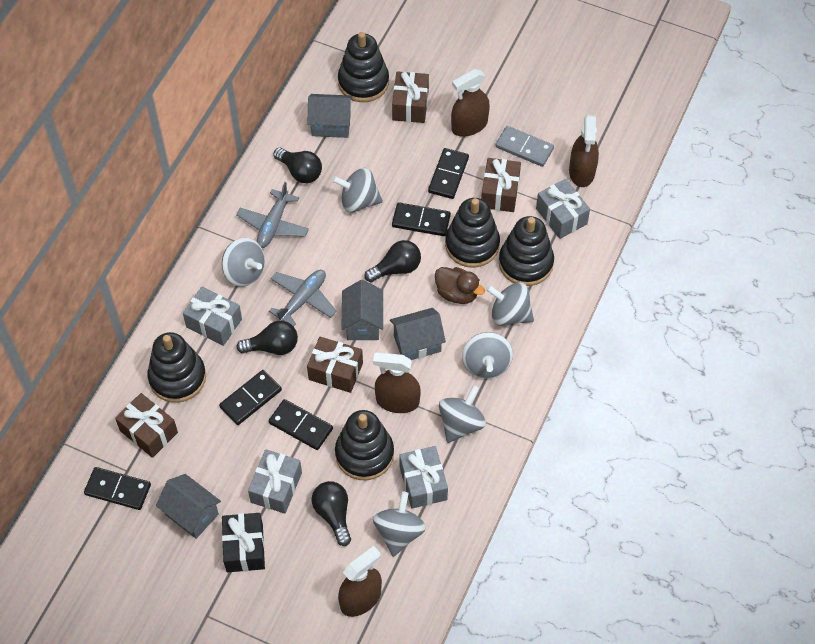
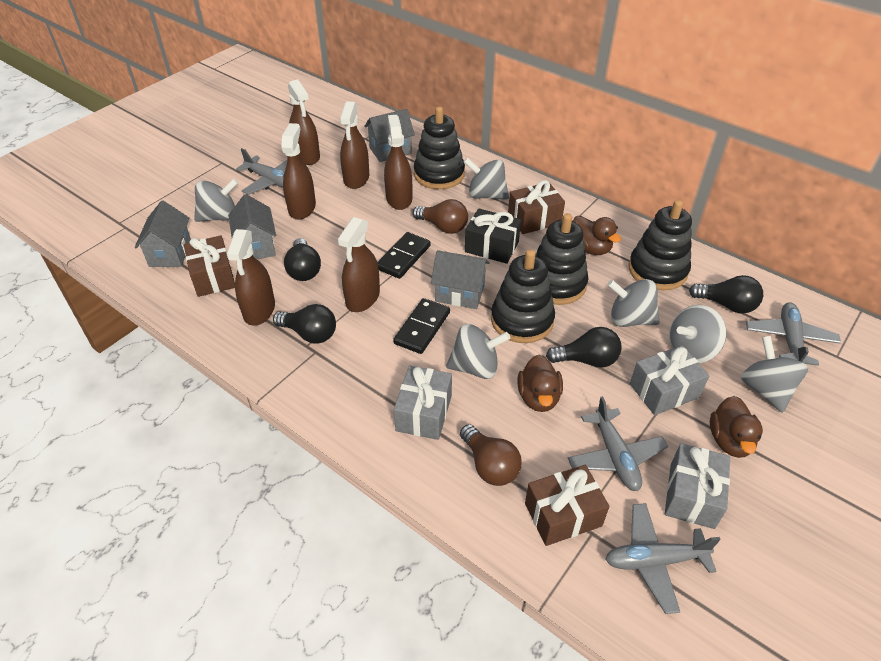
black domino: 5 -> 2
black stacking toy: 5 -> 4
brown duck: 1 -> 3
brown gift: 4 -> 3
brown light bulb: 0 -> 2
brown spray bottle: 4 -> 6
grey domino: 1 -> 0
grey gift: 4 -> 3
grey plane: 2 -> 4

